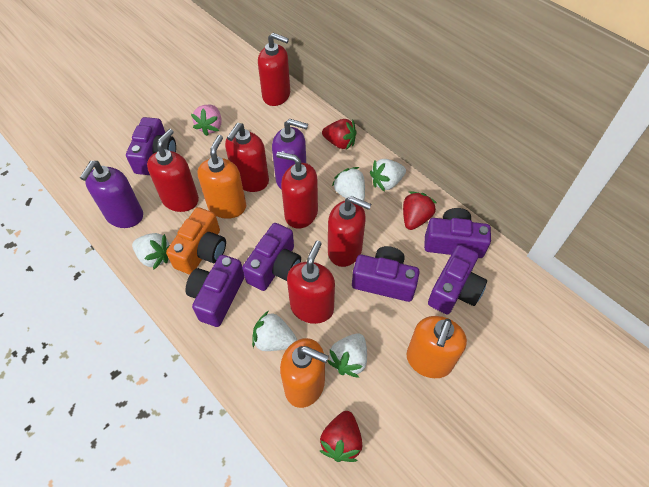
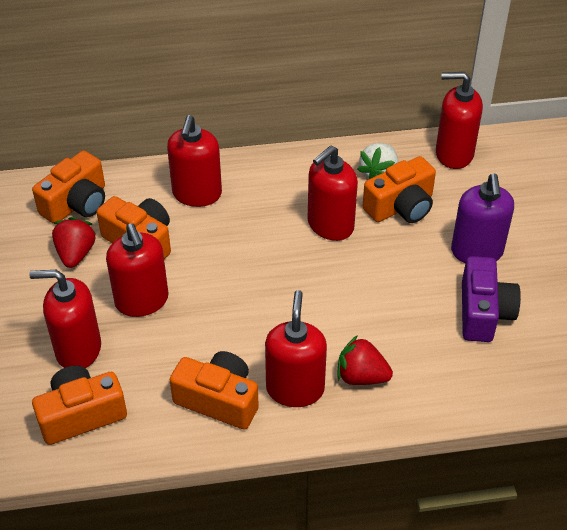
orange camera: 1 -> 5
orange soap dispenser: 3 -> 0
pink strawberry: 1 -> 0
purple camera: 6 -> 1
purple soap dispenser: 2 -> 1
red strawberry: 3 -> 2
white strawberry: 5 -> 1

